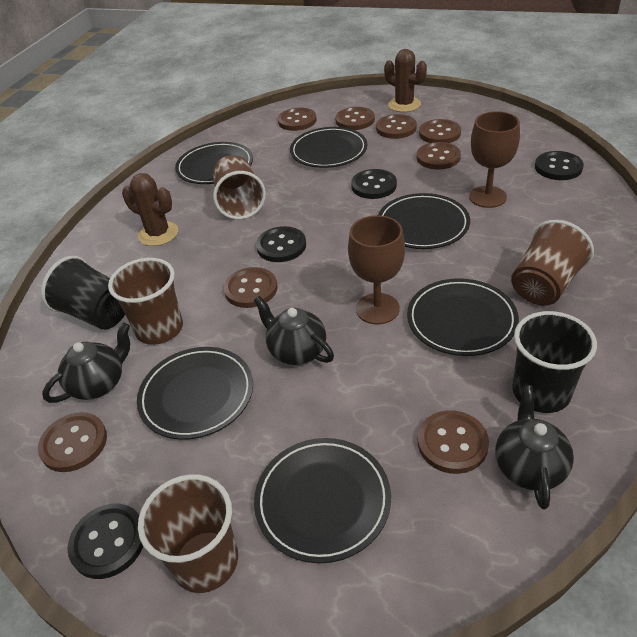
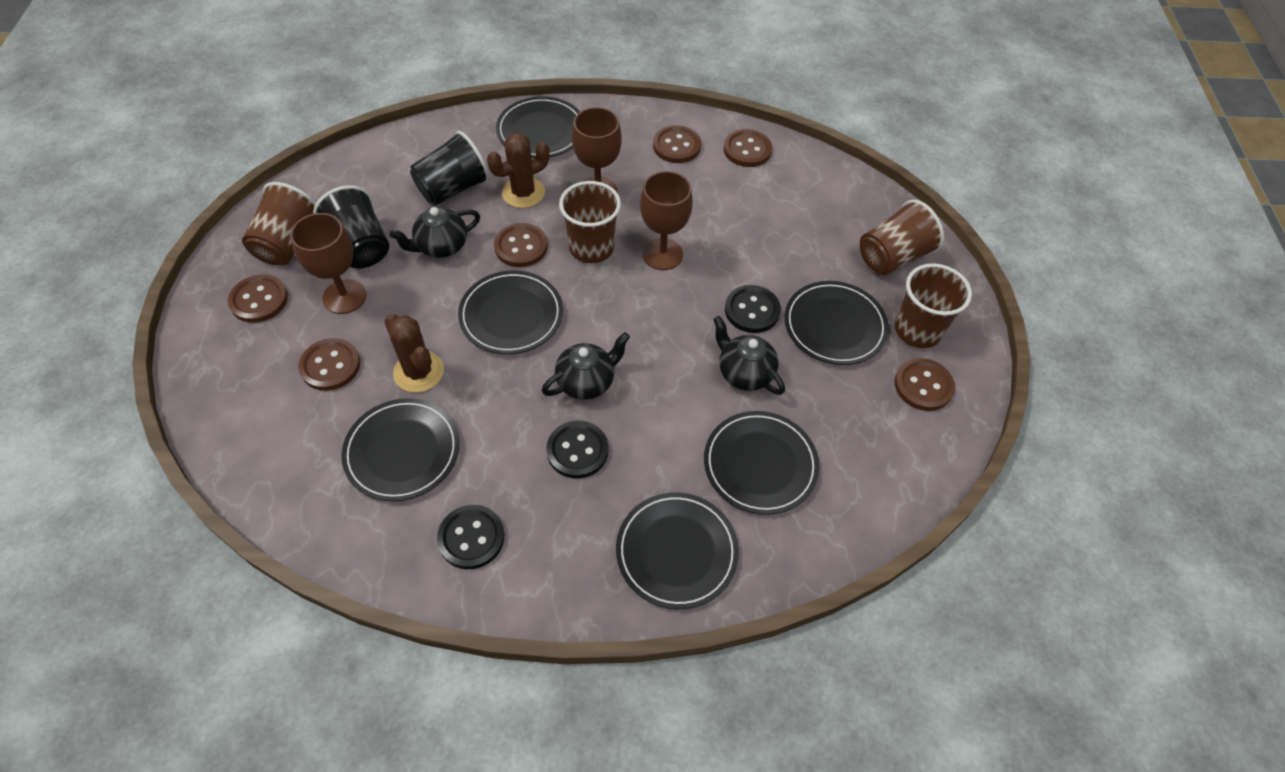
black button: 4 -> 3
brown button: 8 -> 6
brown goblet: 2 -> 3

